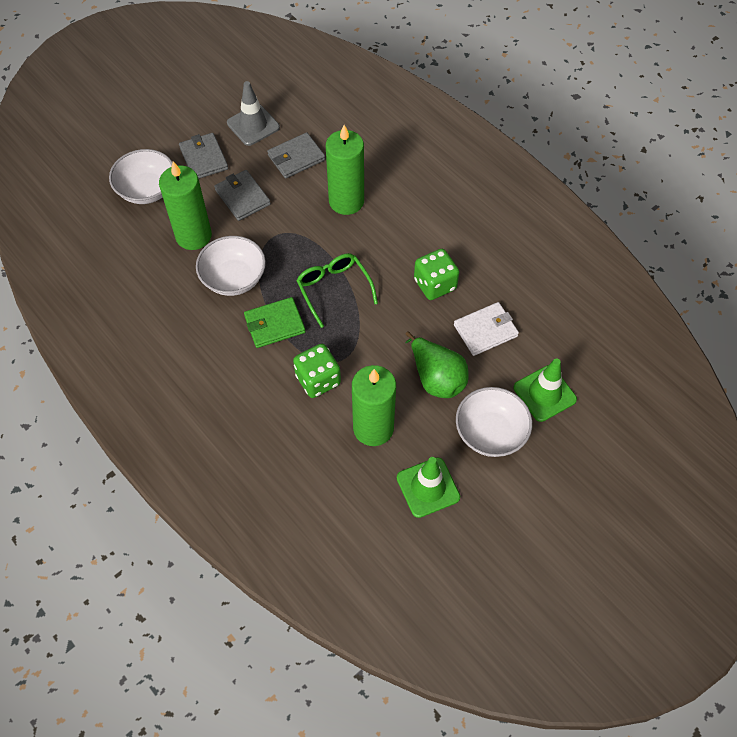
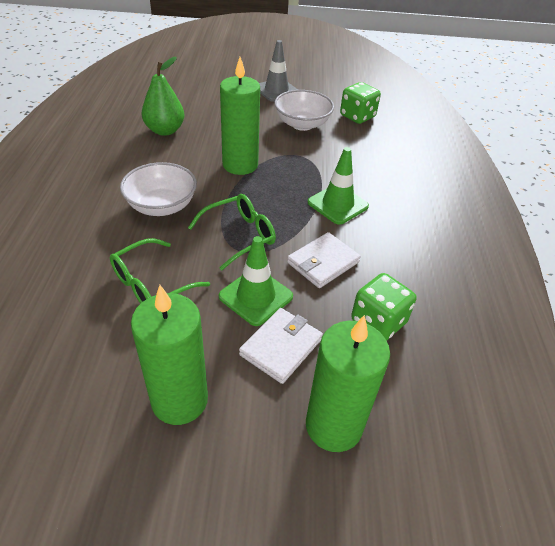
green glasses: 1 -> 2
green wallet: 1 -> 0
grey wallet: 3 -> 0
white bowl: 3 -> 2
white wallet: 1 -> 2

